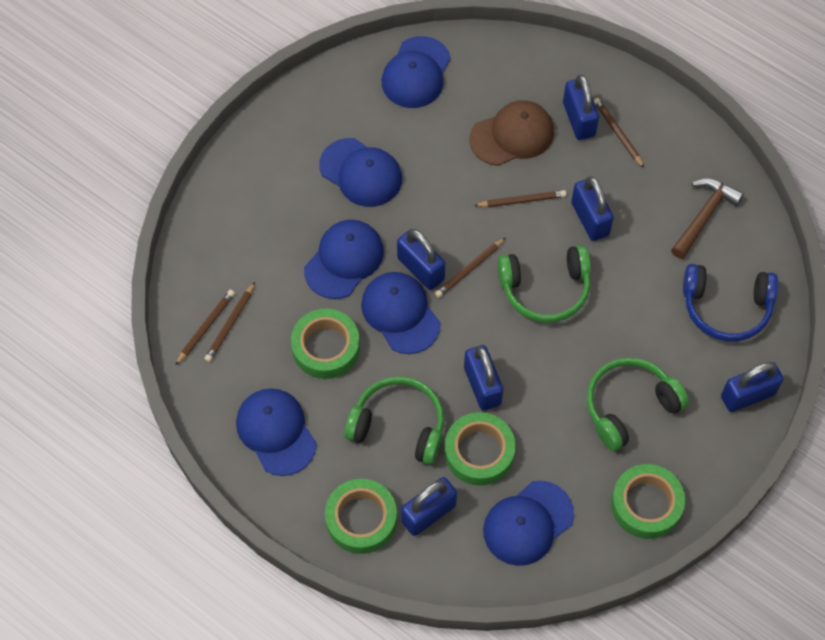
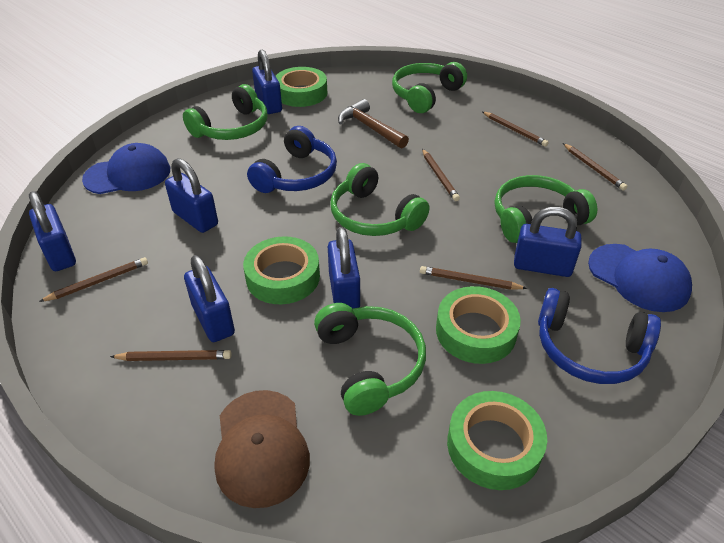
blue cap: 6 -> 2
blue headphones: 1 -> 2
brown pencil: 5 -> 6
green headphones: 3 -> 5

